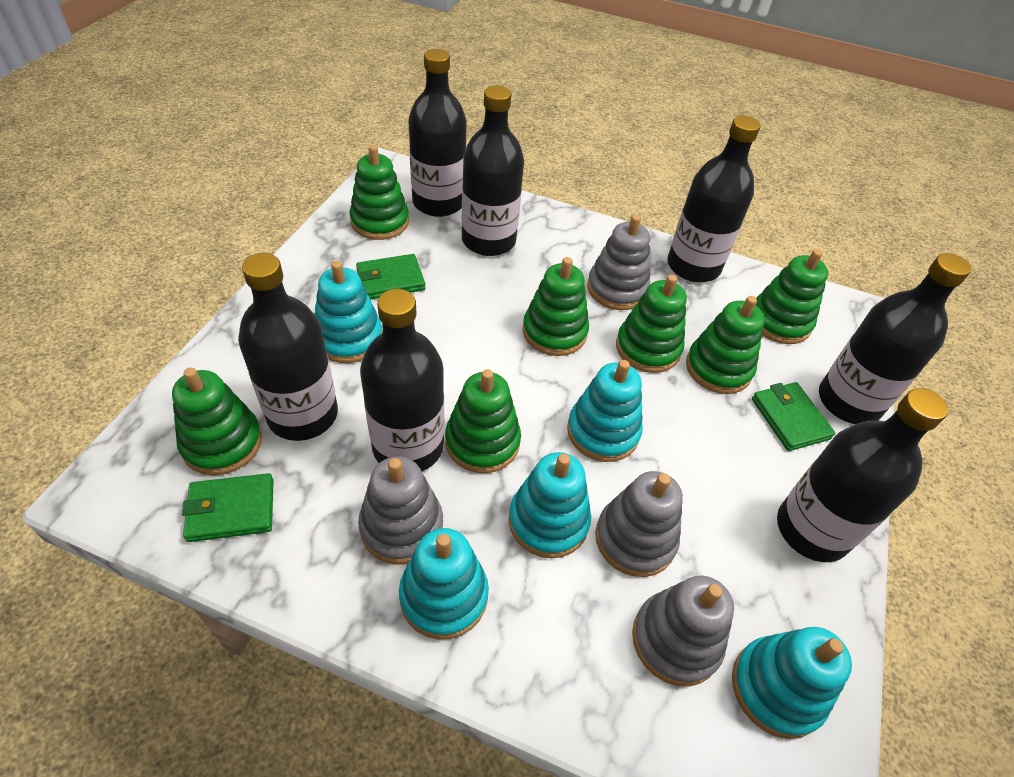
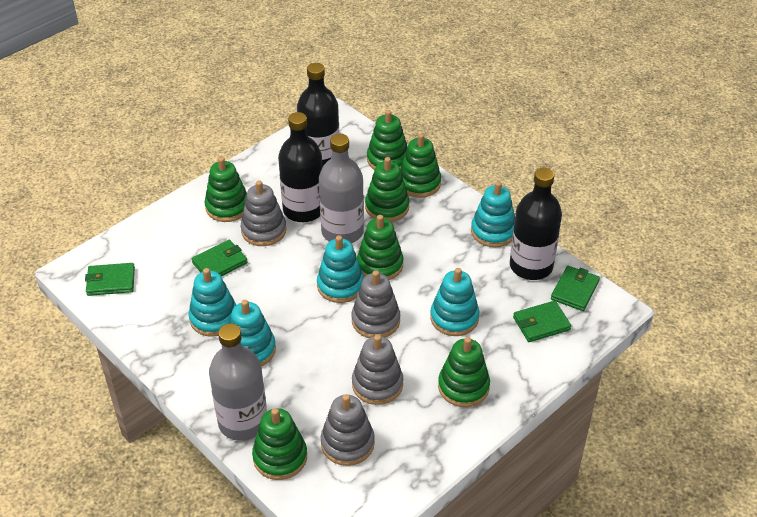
black bottle: 7 -> 3
green wallet: 3 -> 4
grey bottle: 0 -> 2

